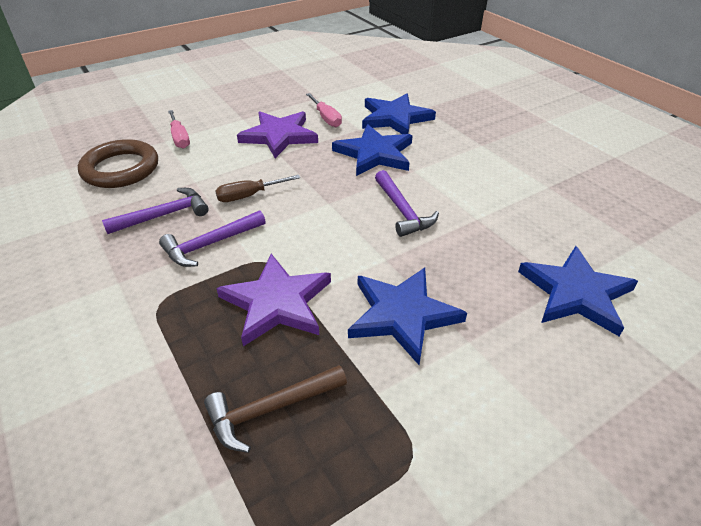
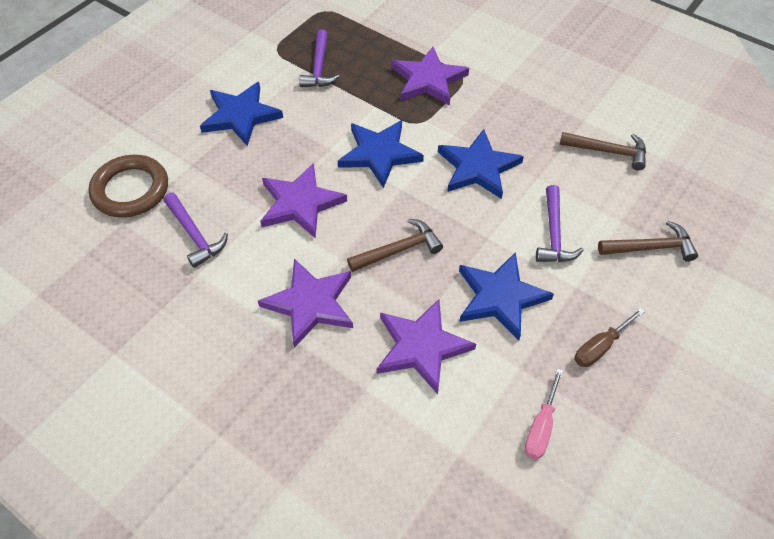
brown hammer: 1 -> 3
pink screwdriver: 2 -> 1
purple star: 2 -> 4

